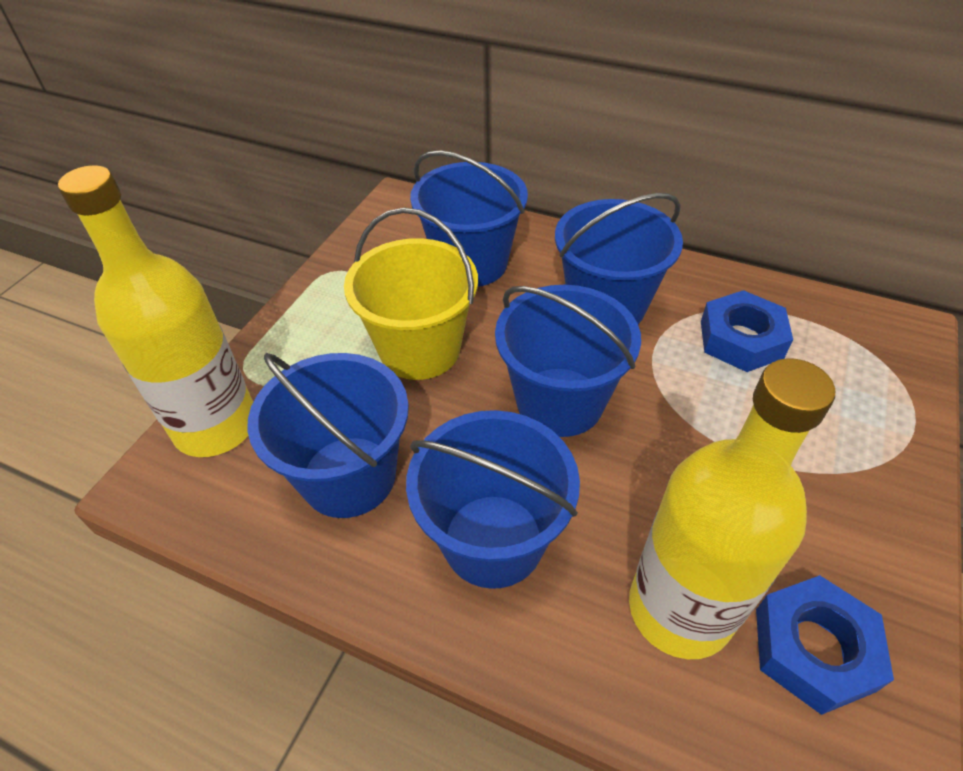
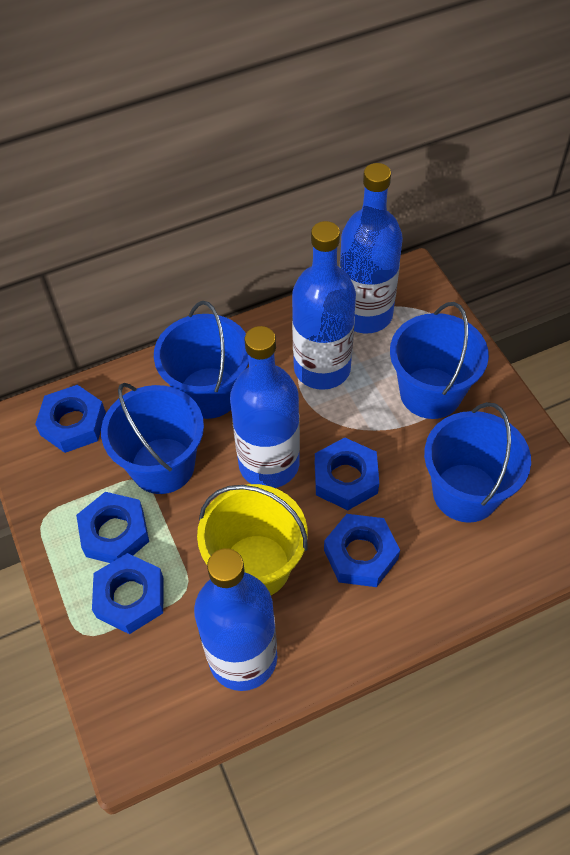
blue bottle: 0 -> 4
blue bucket: 5 -> 4
blue nut: 2 -> 5
yellow bottle: 2 -> 0

